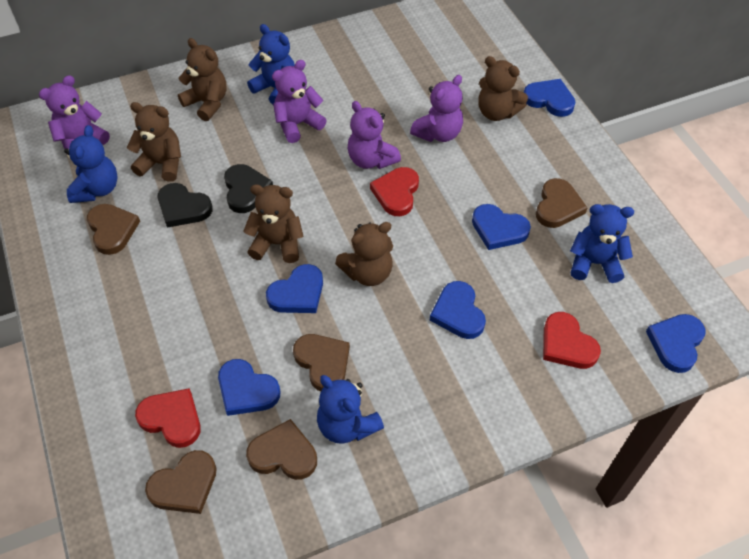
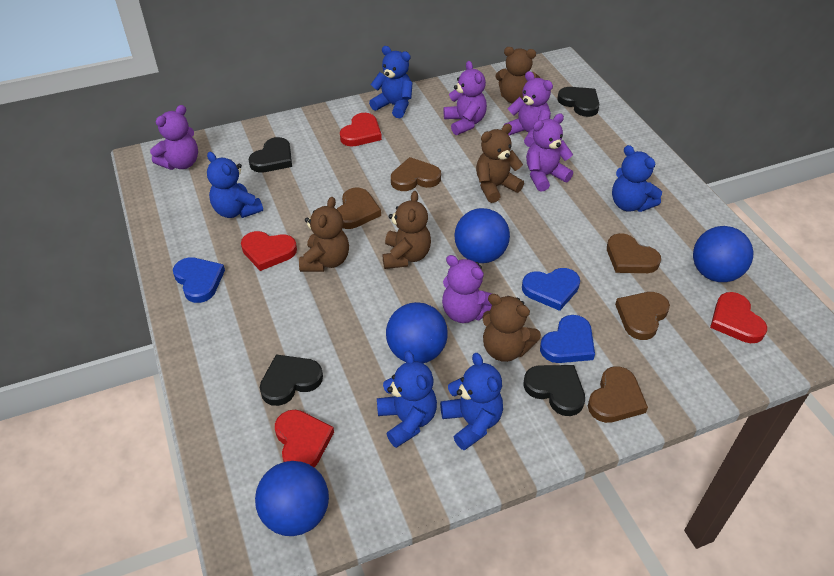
black heart: 2 -> 4
blue ball: 0 -> 4
blue heart: 6 -> 3
blue teddy bear: 4 -> 5
purple teddy bear: 4 -> 5
red heart: 3 -> 4

